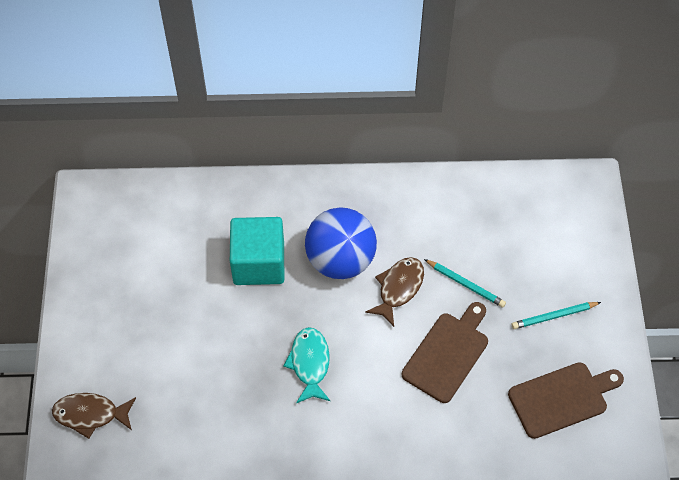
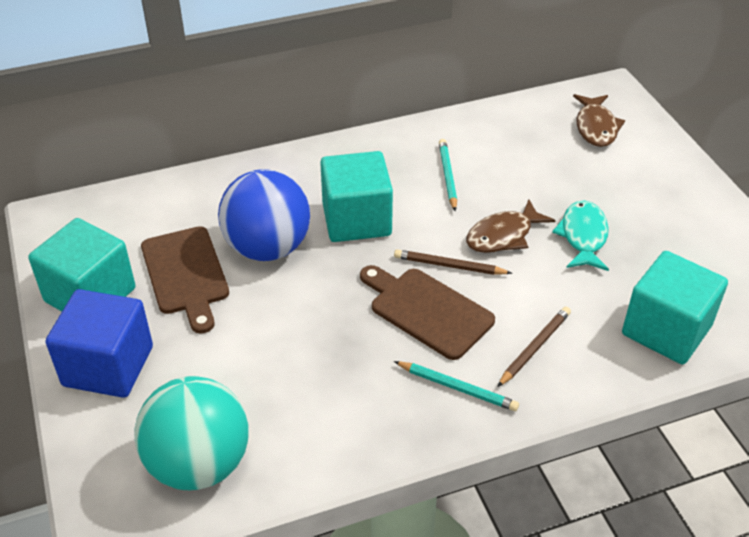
blue cube: 0 -> 1
brown pencil: 0 -> 2
turquoise ball: 0 -> 1
turquoise cube: 1 -> 3

